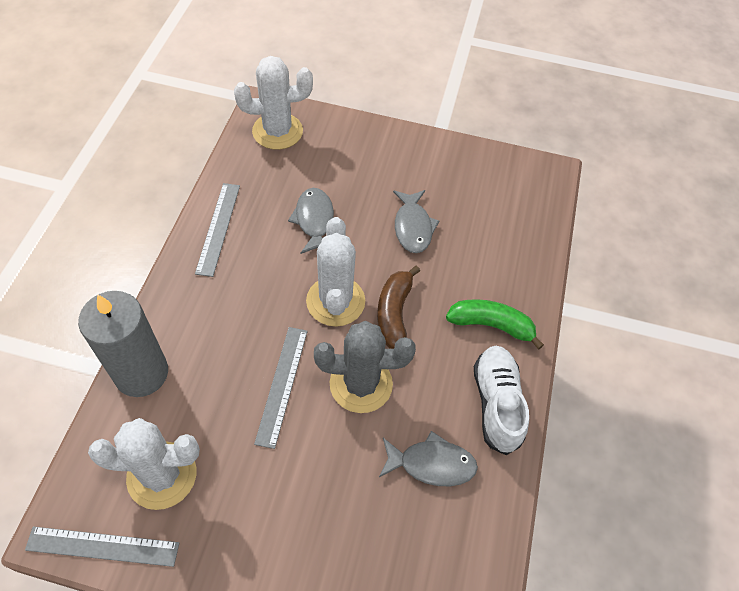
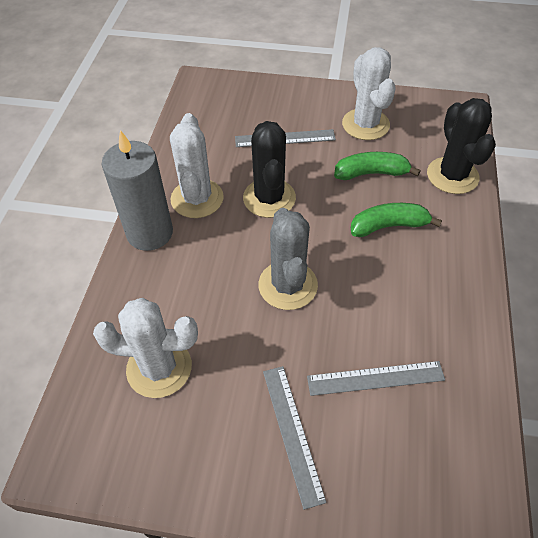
black cactus: 0 -> 2
brown banana: 1 -> 0
green banana: 1 -> 2
grey fish: 3 -> 0
white shoe: 1 -> 0

